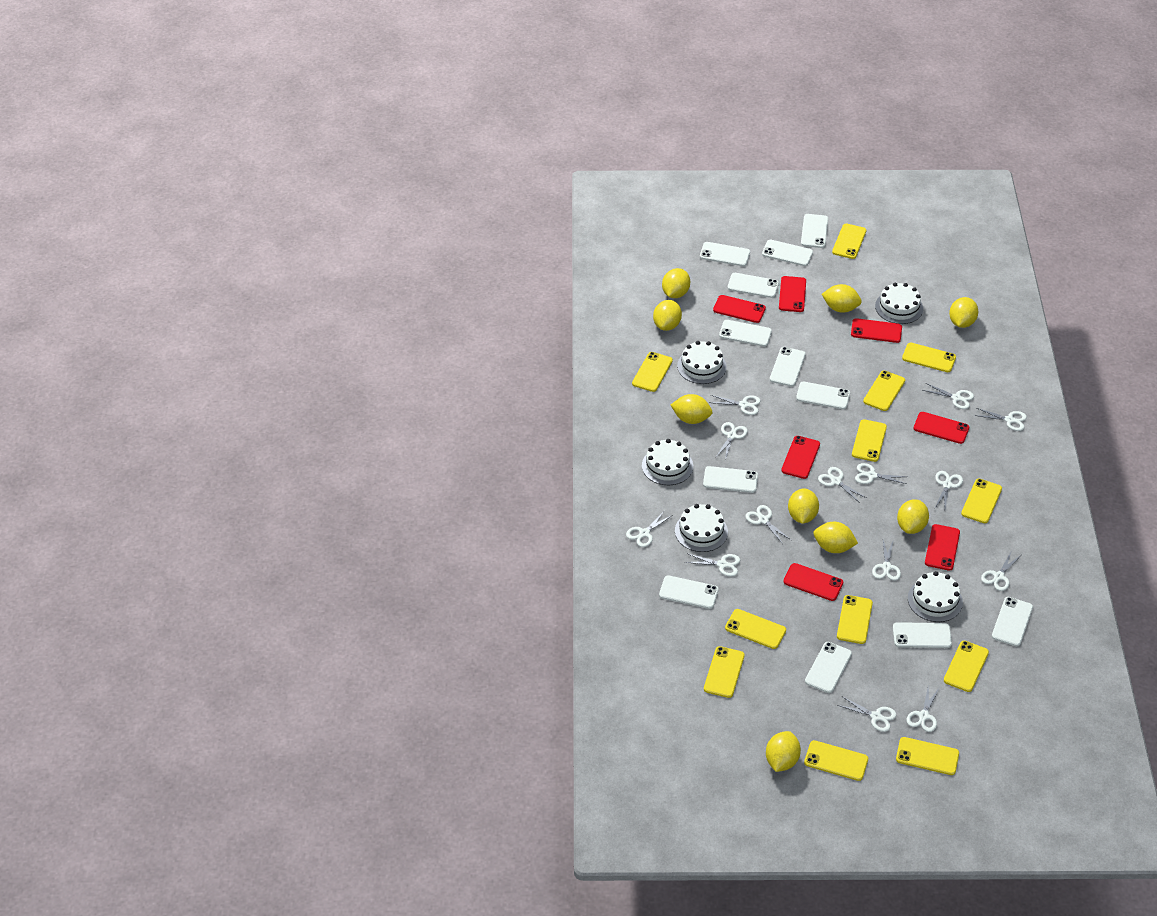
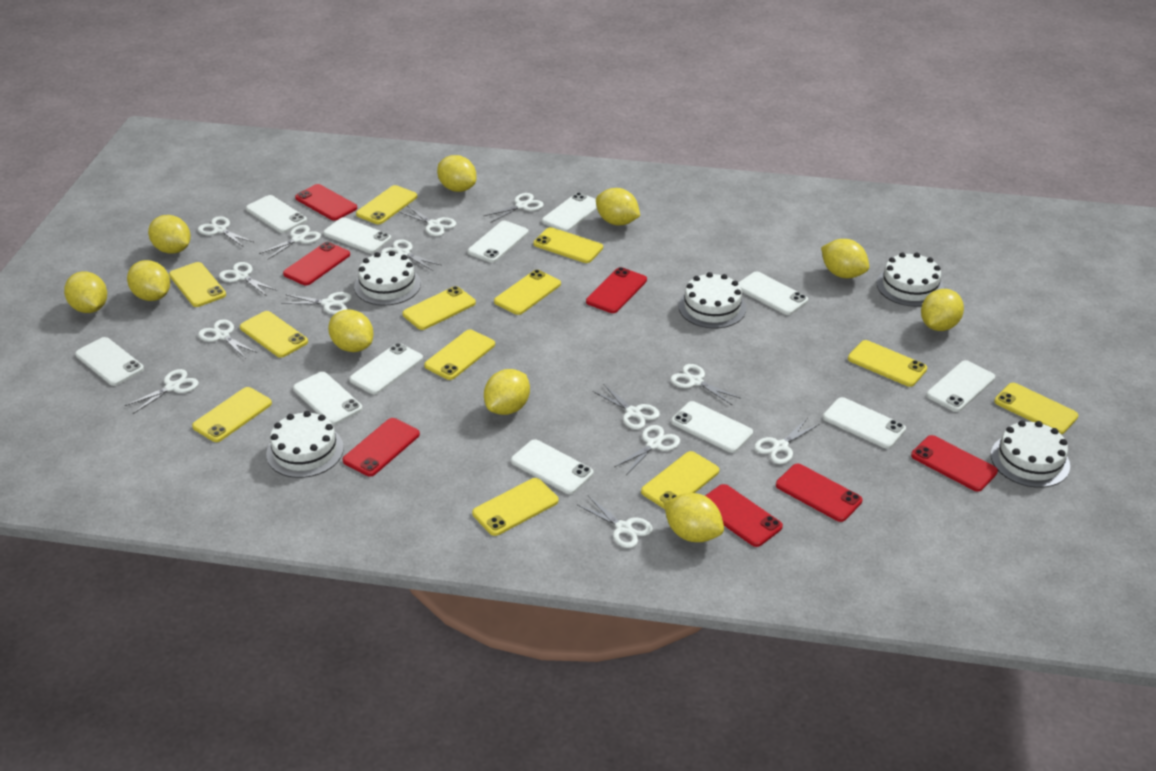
yellow lemon: 9 -> 10

